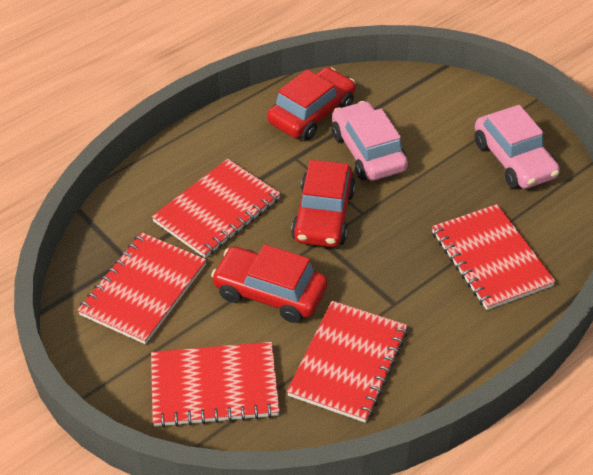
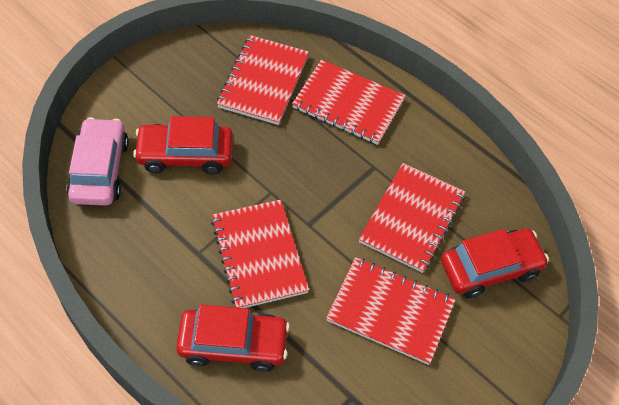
pink car: 2 -> 1

